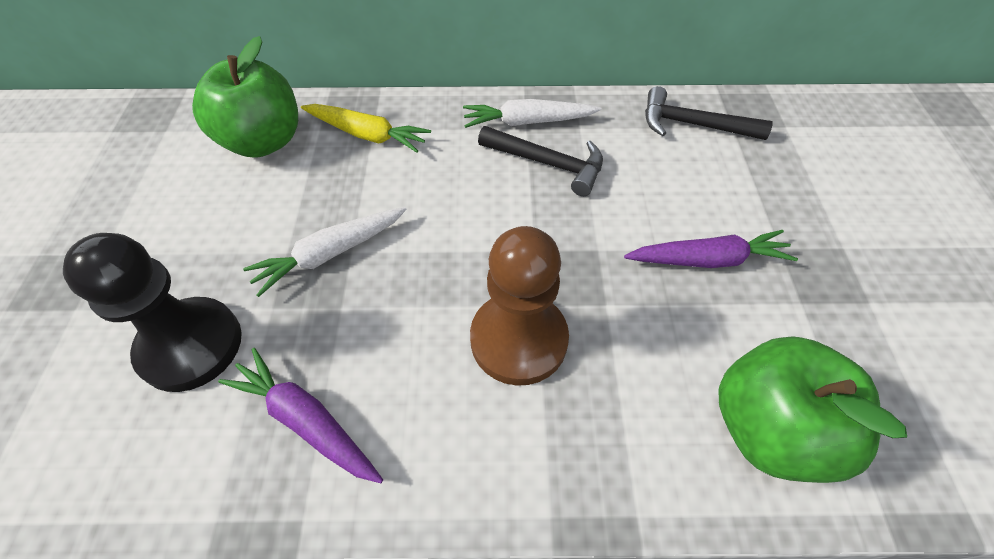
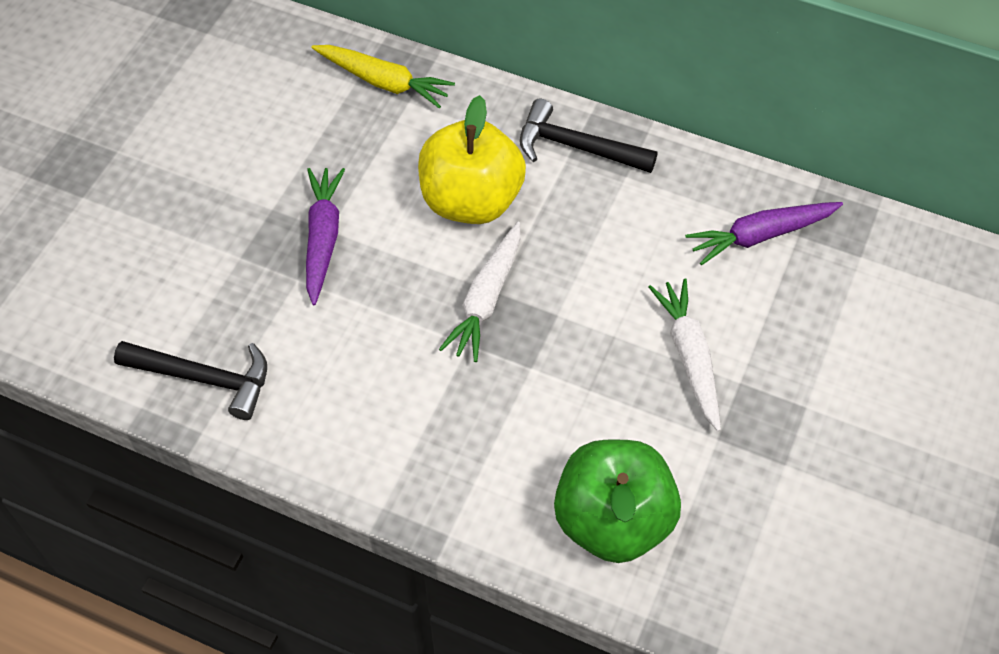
black pawn: 1 -> 0
brown pawn: 1 -> 0
green apple: 2 -> 1
yellow apple: 0 -> 1

